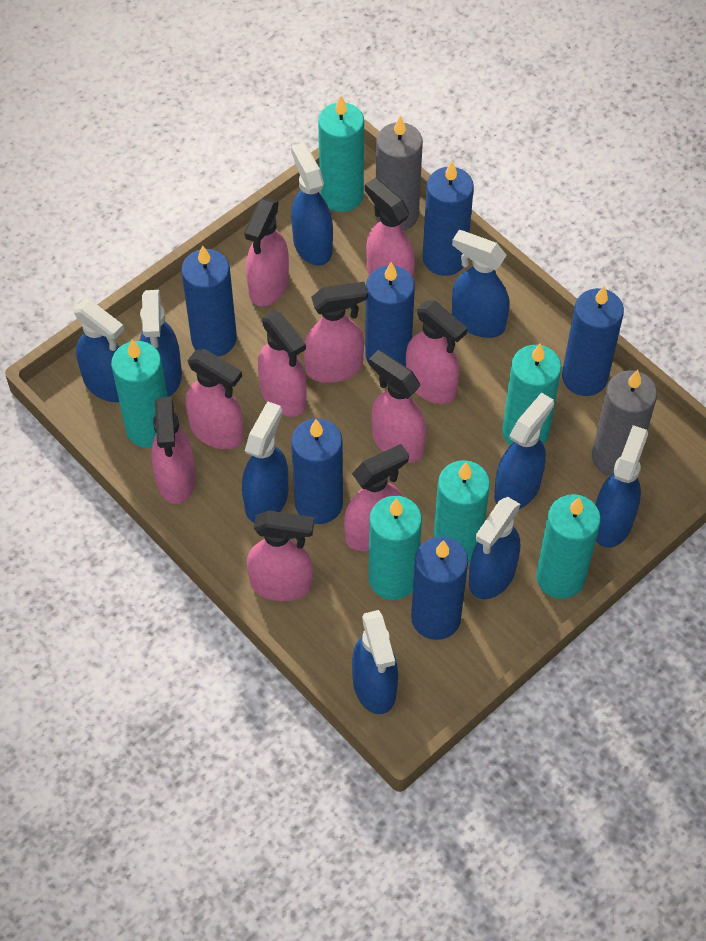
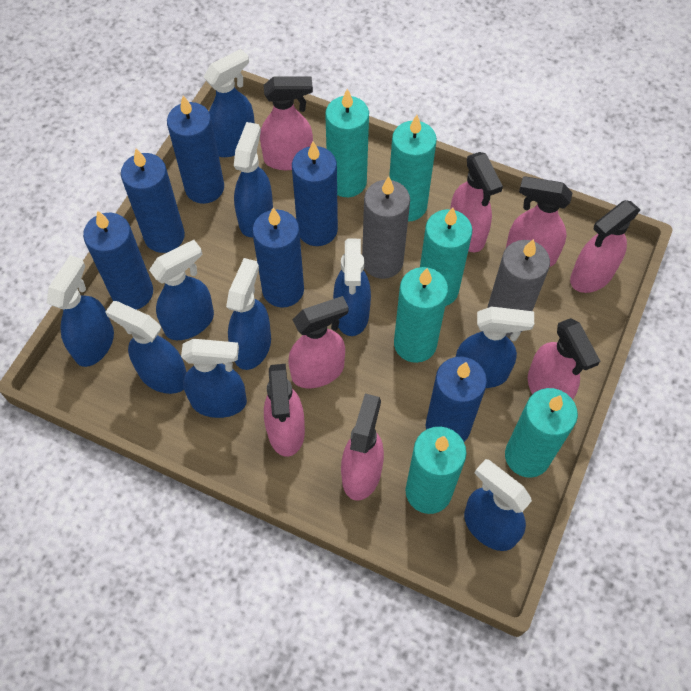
blue spray bottle: 9 -> 10
pink spray bottle: 10 -> 8

